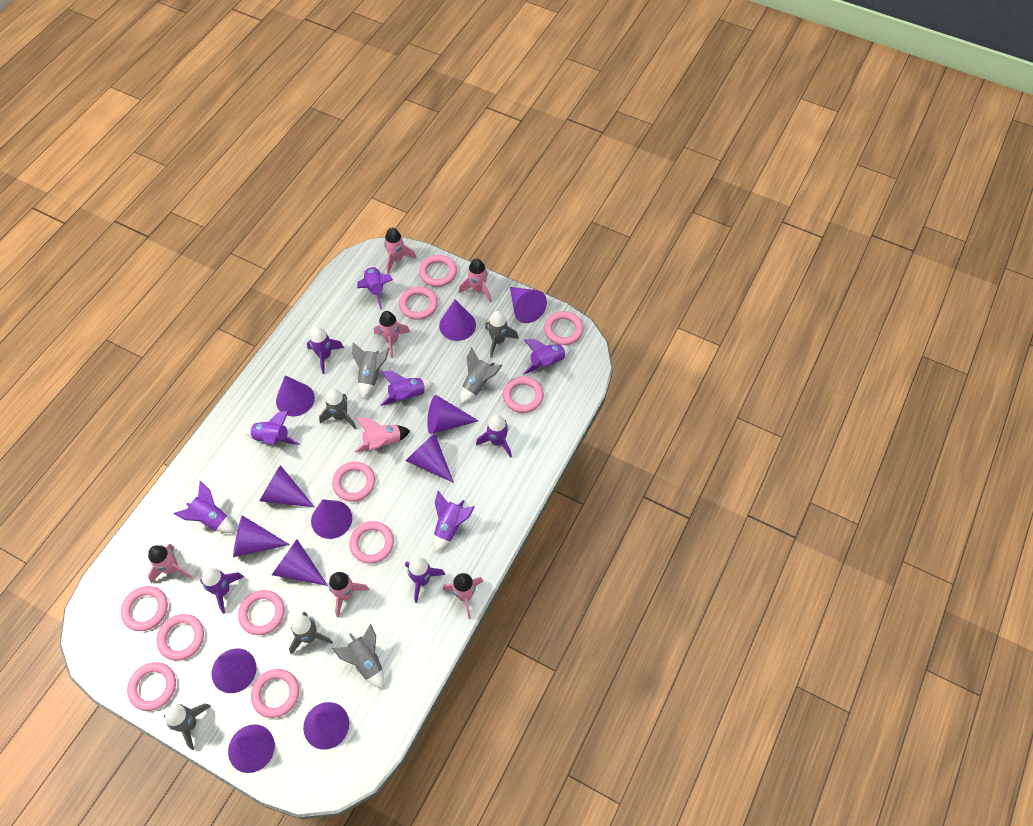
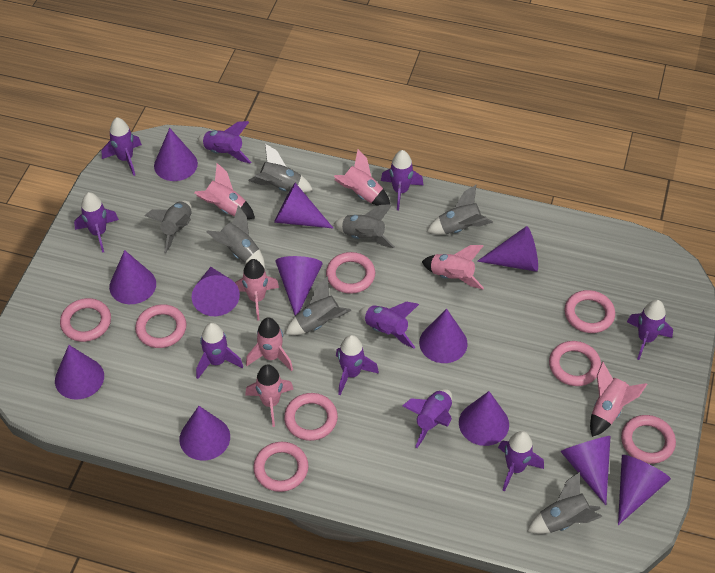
pink ring: 11 -> 8

